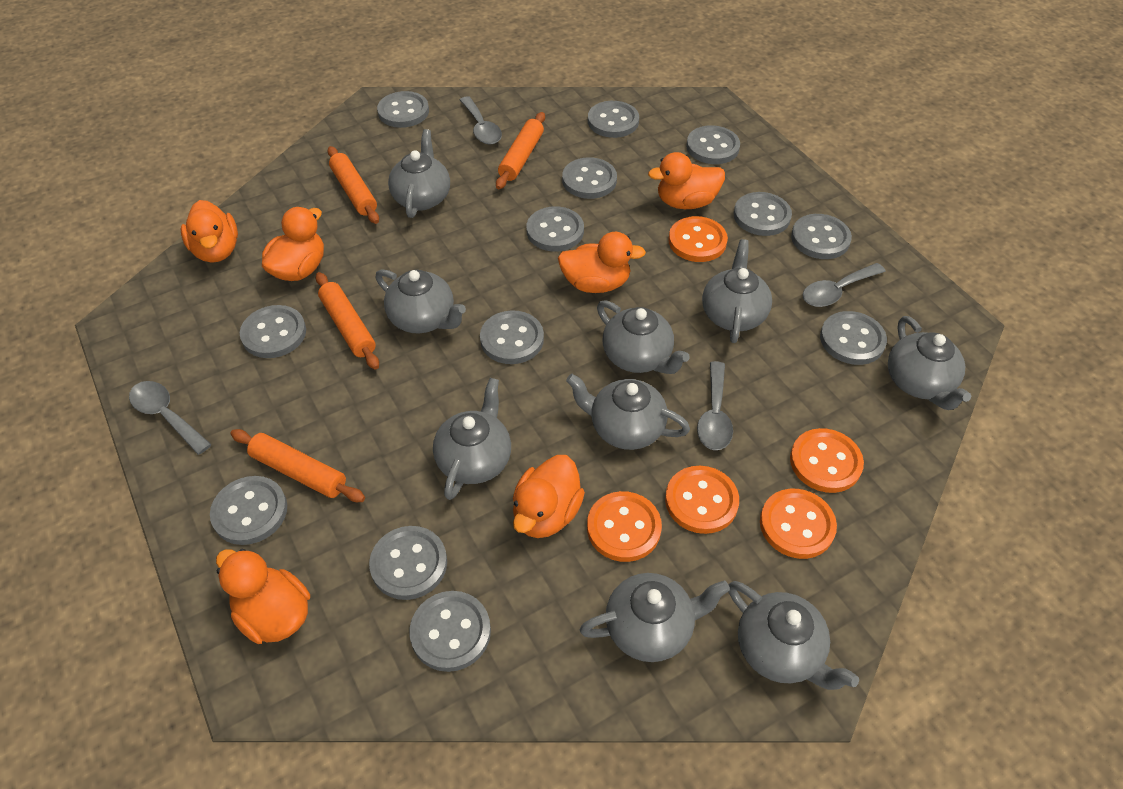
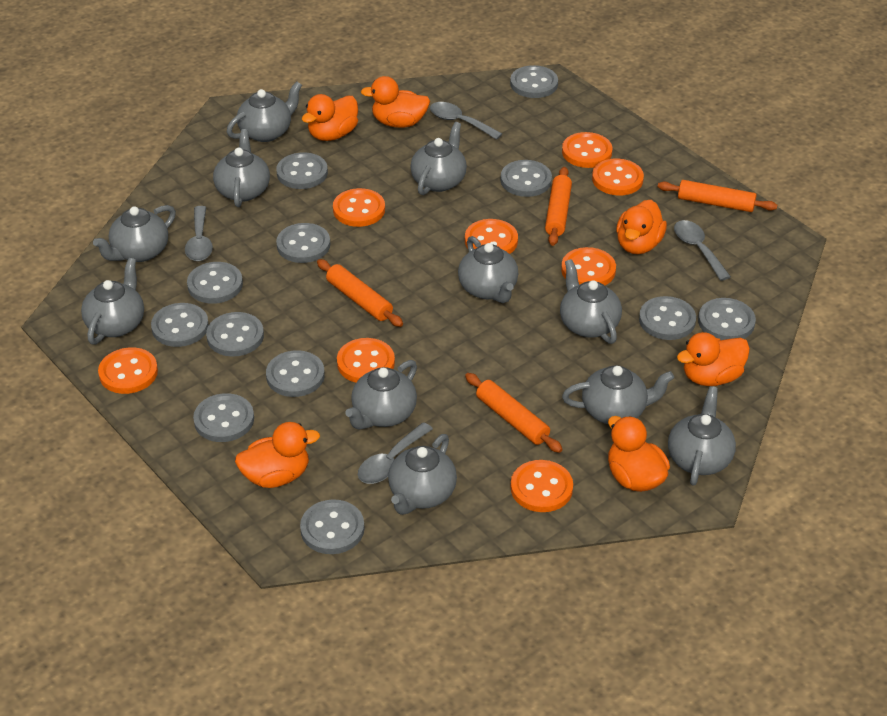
grey button: 13 -> 12
grey teapot: 9 -> 11
orange button: 5 -> 8

